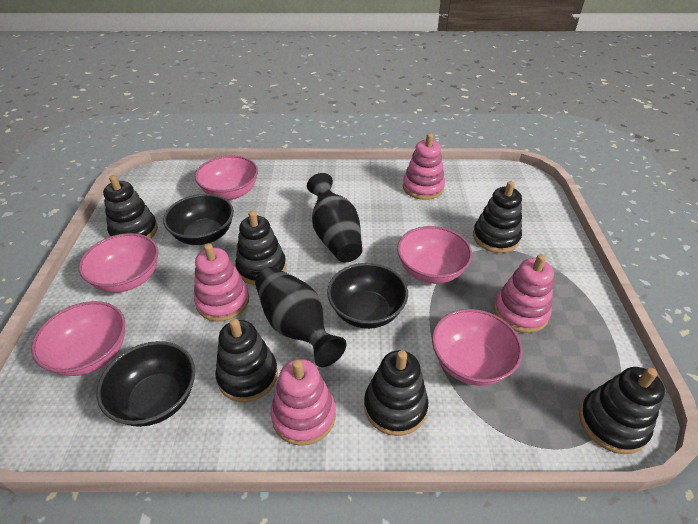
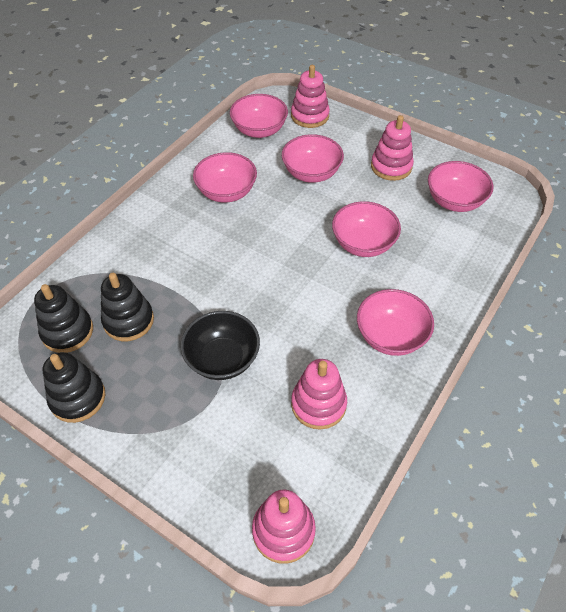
black bowl: 3 -> 1
black stacking toy: 6 -> 3
black vase: 2 -> 0
pink bowl: 5 -> 6

